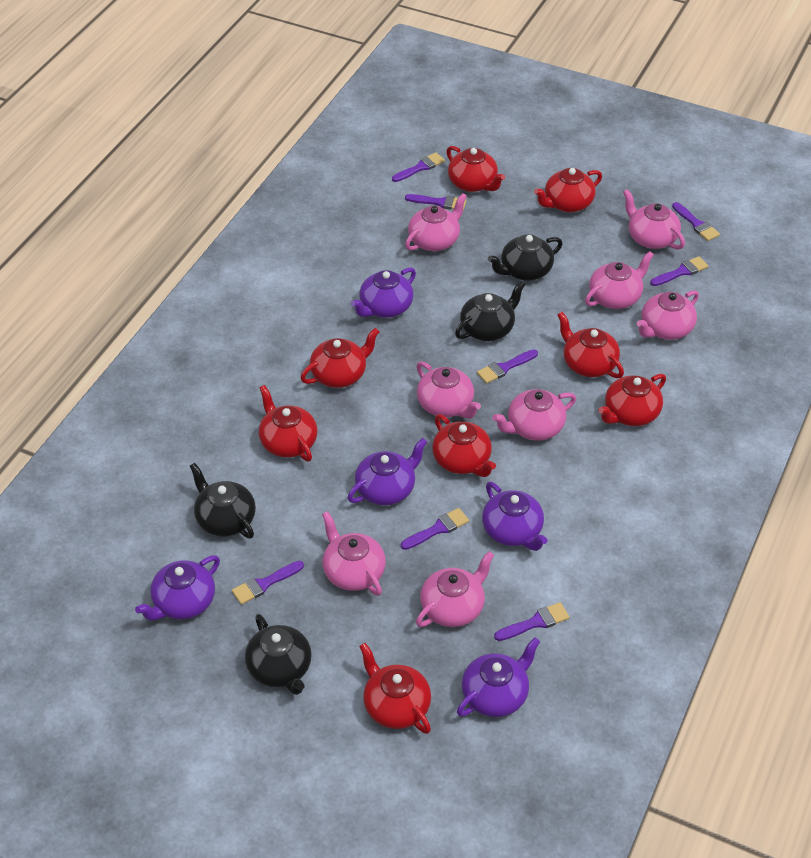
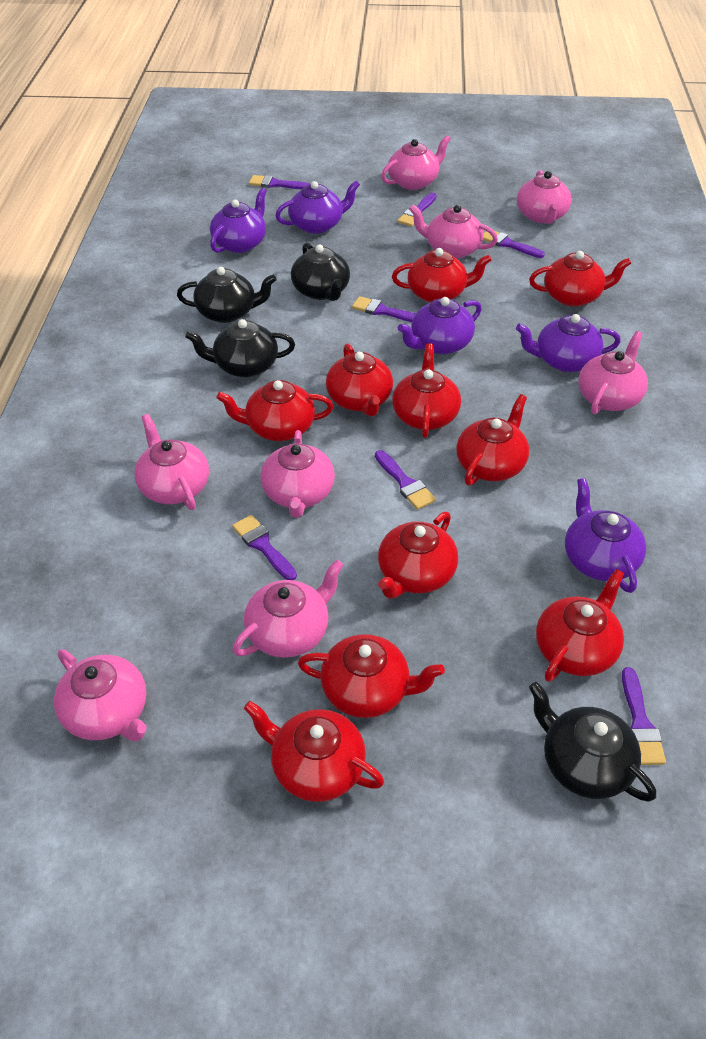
purple brush: 8 -> 7
red teapot: 8 -> 10

